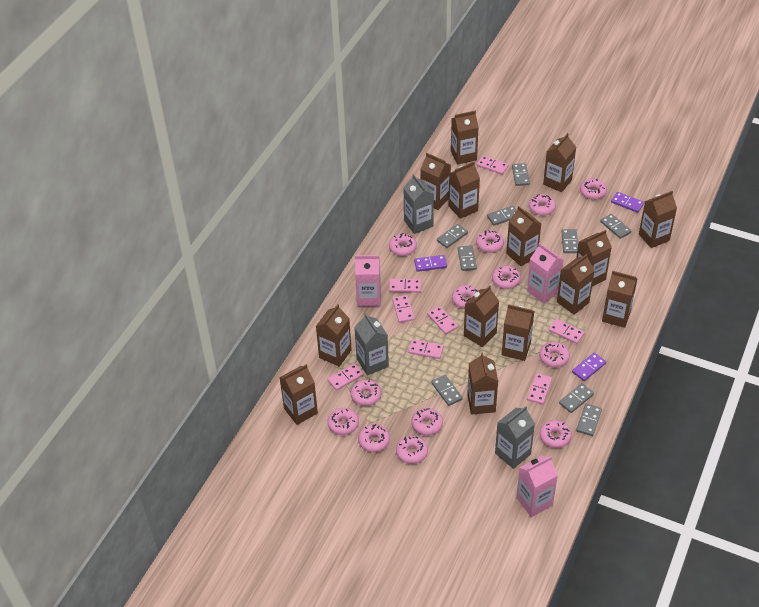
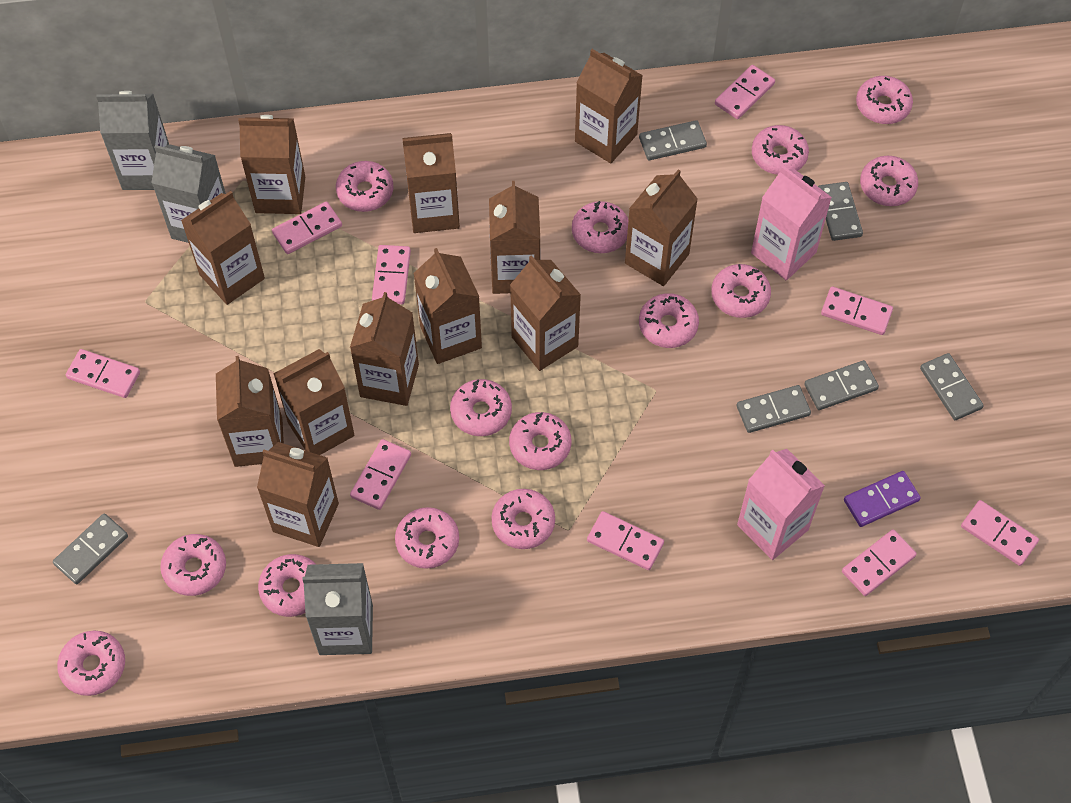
brown carton: 14 -> 12
grey domino: 9 -> 6
pink carton: 3 -> 2
pink domino: 8 -> 9
pink donut: 13 -> 14
purple domino: 3 -> 1

